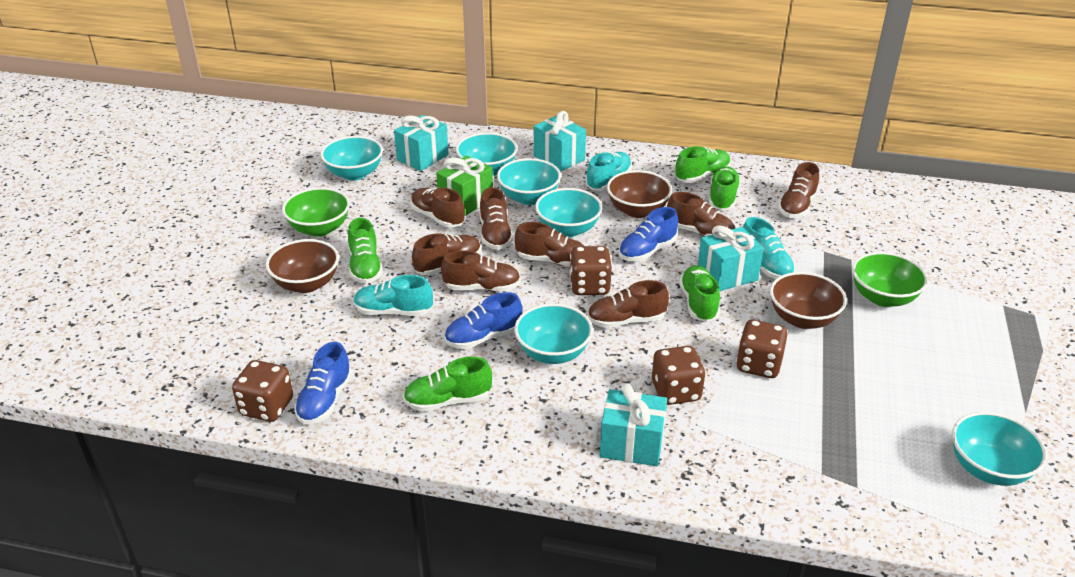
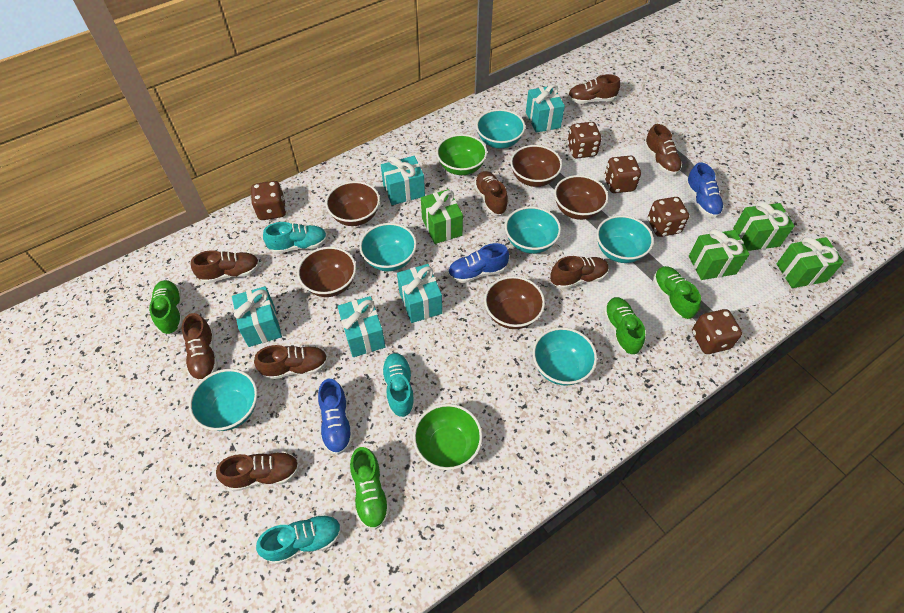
brown bowl: 3 -> 5
brown dice: 4 -> 5
green gift: 1 -> 4
green shoe: 5 -> 4
turquoise gift: 4 -> 5

